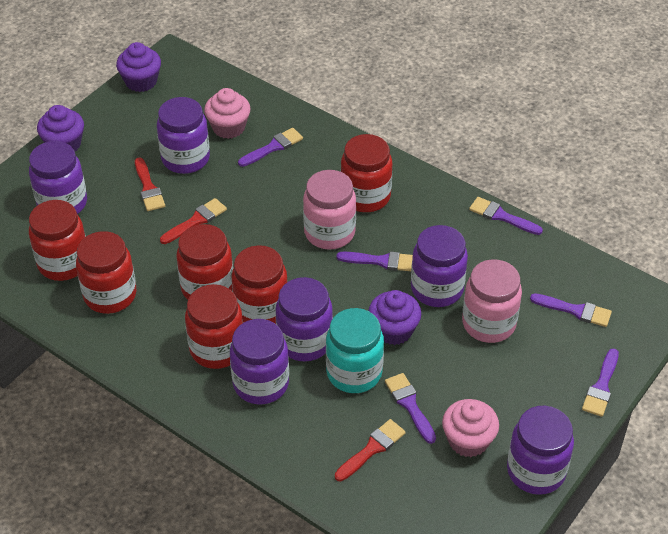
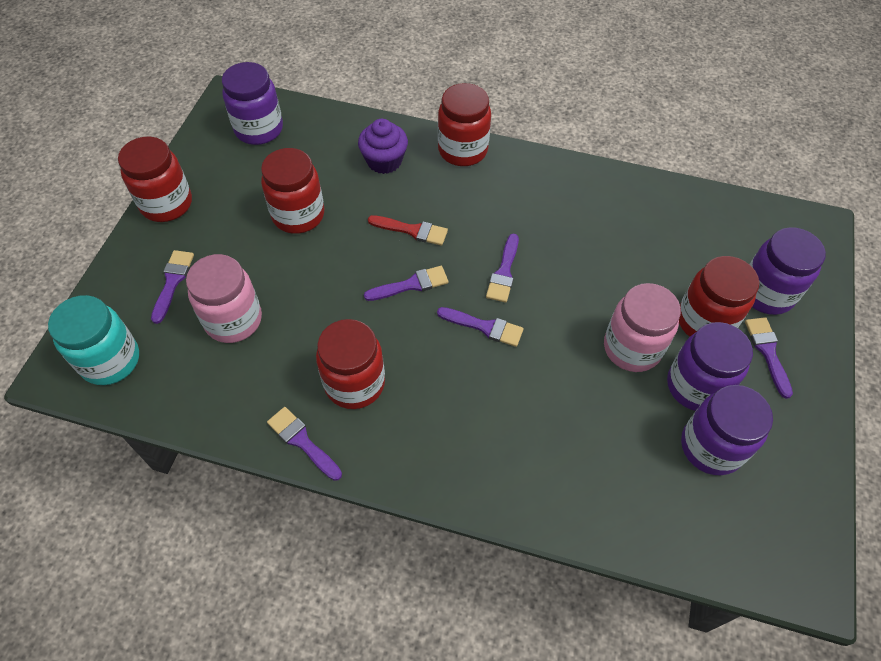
pink cupcake: 2 -> 0
purple cupcake: 3 -> 1
purple jar: 6 -> 4
red brush: 3 -> 1
red jar: 6 -> 5

